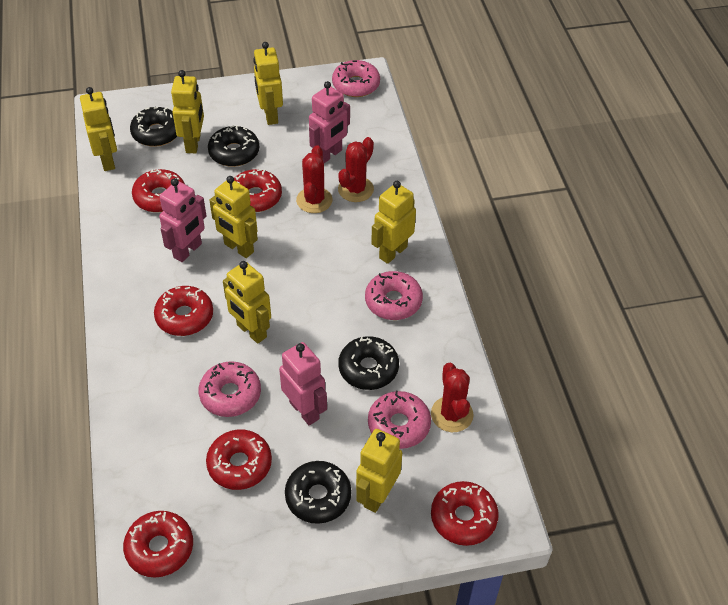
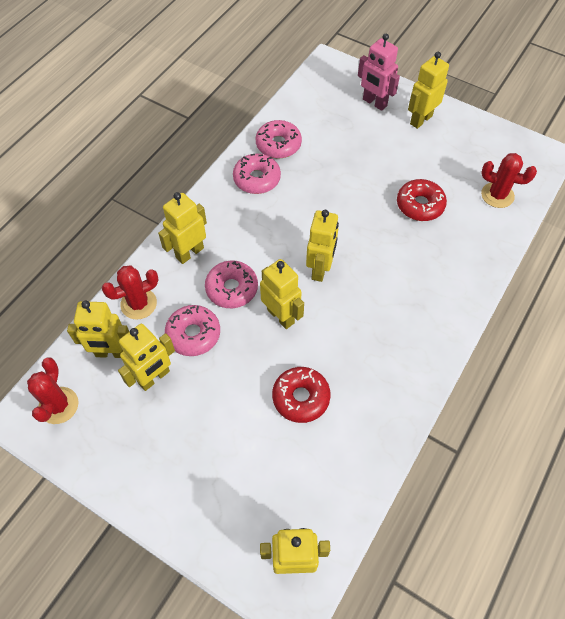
black donut: 4 -> 0
pink robot: 3 -> 1
red donut: 6 -> 2

